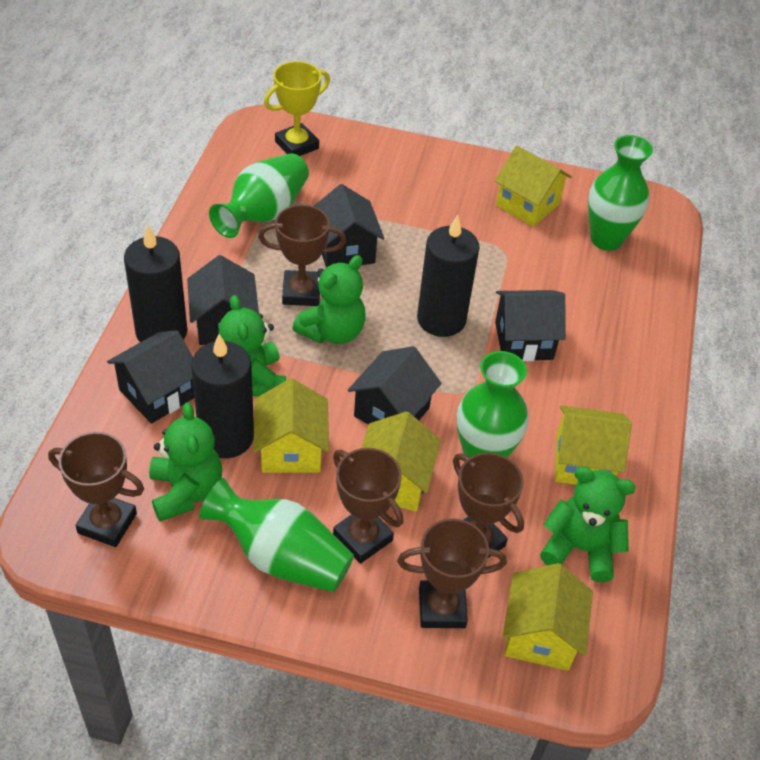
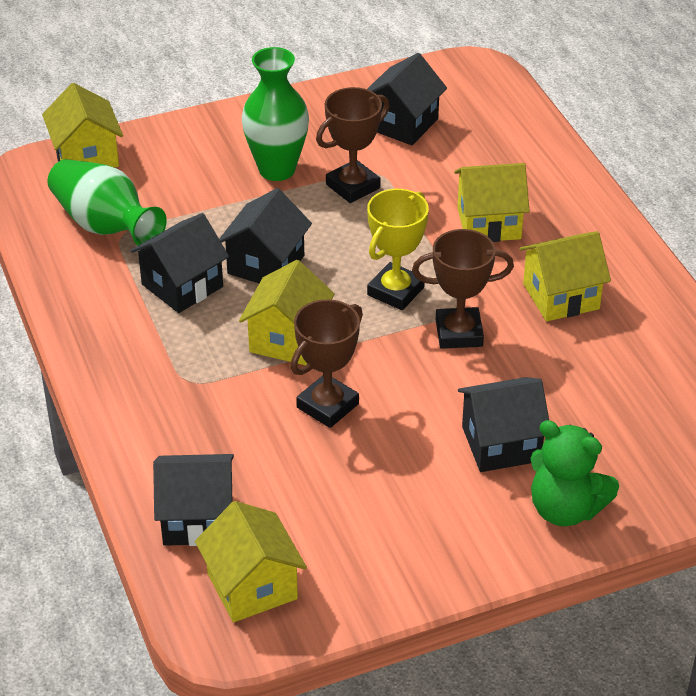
black candle: 3 -> 0
brown trophy: 5 -> 3
green teddy bear: 4 -> 1
green vase: 4 -> 2

